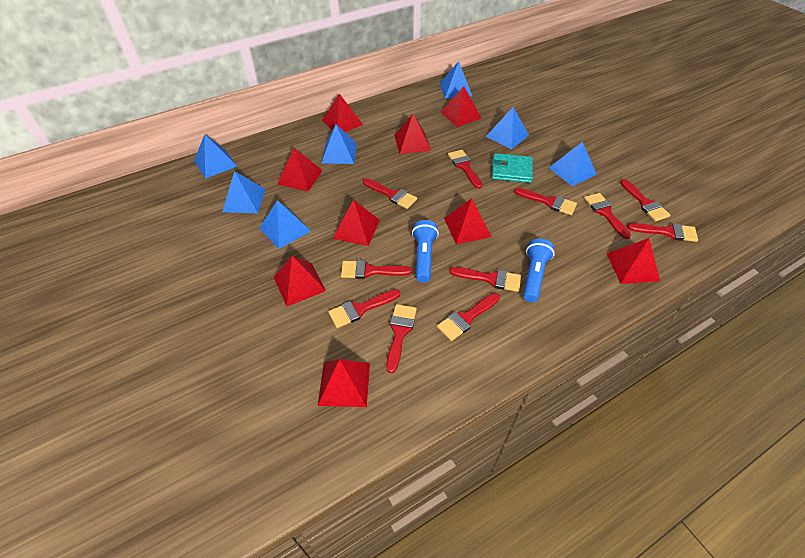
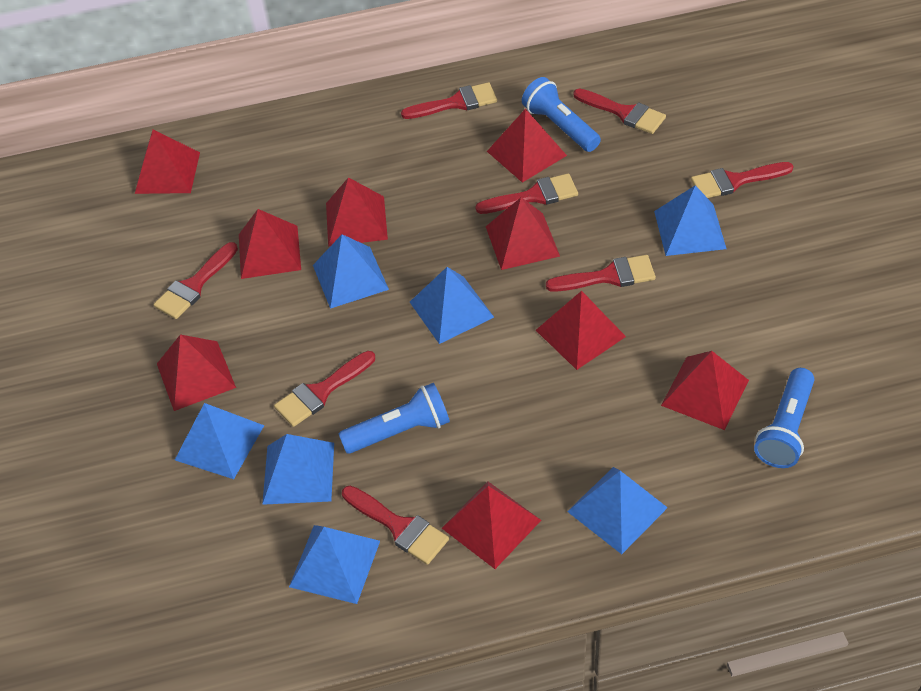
blue flashlight: 2 -> 3
red brush: 11 -> 8
turquoise wallet: 1 -> 0

